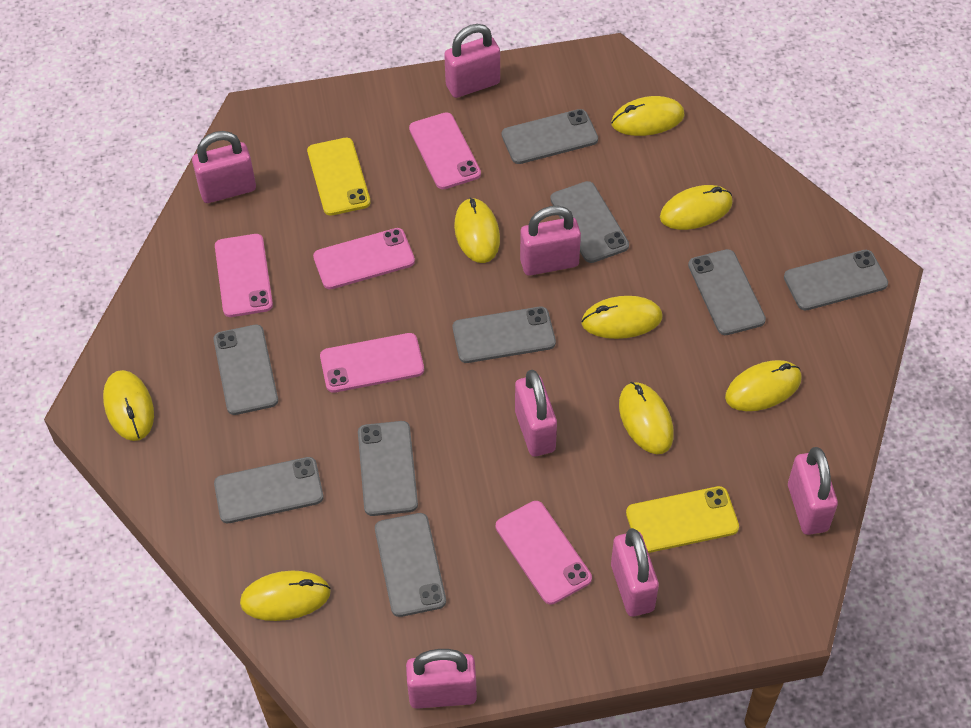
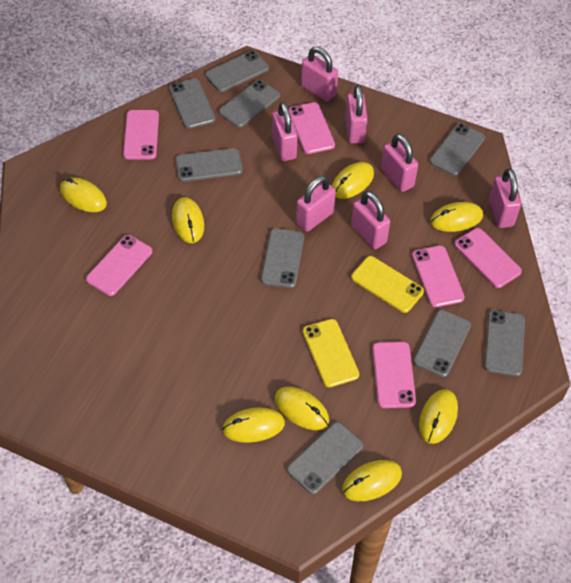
pink phone: 5 -> 6

